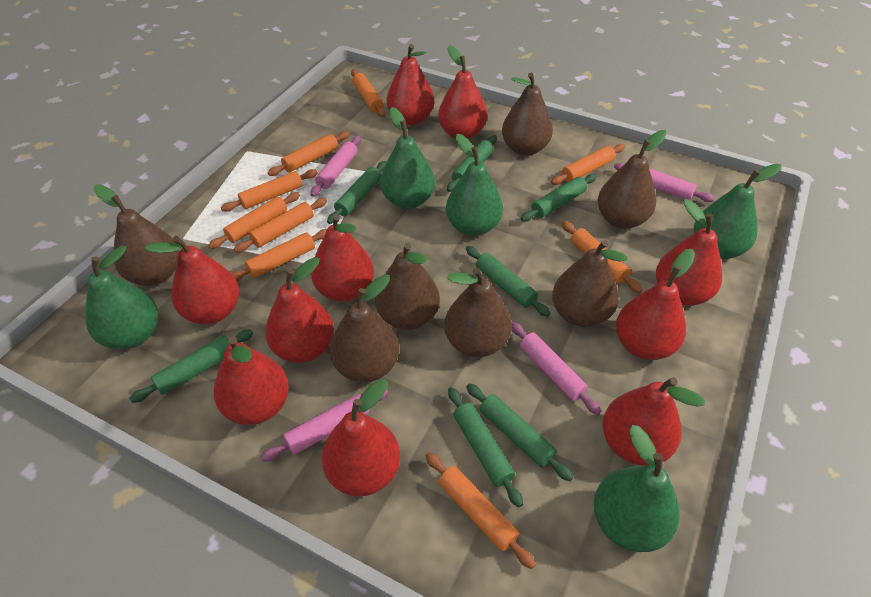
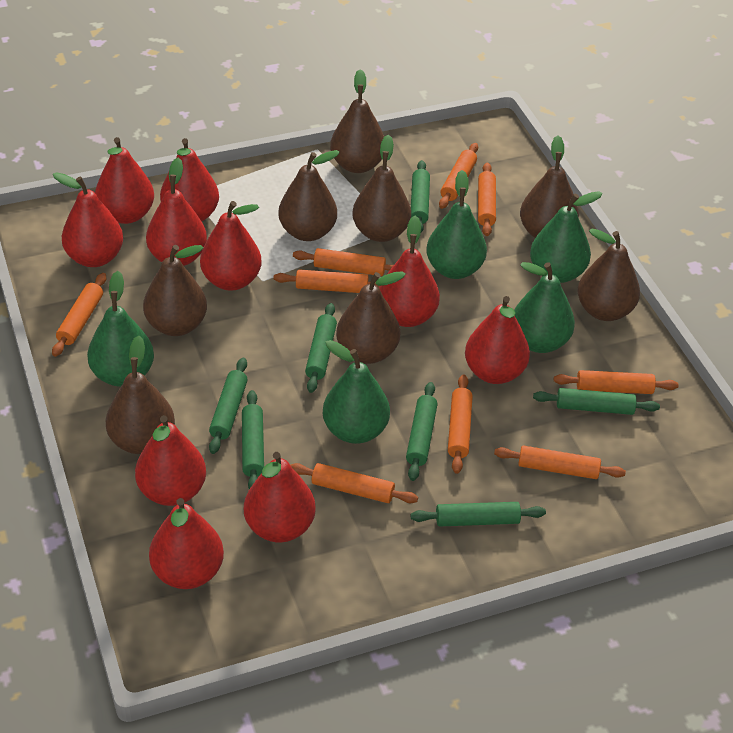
brown pear: 7 -> 8
pink rolling pin: 4 -> 0

